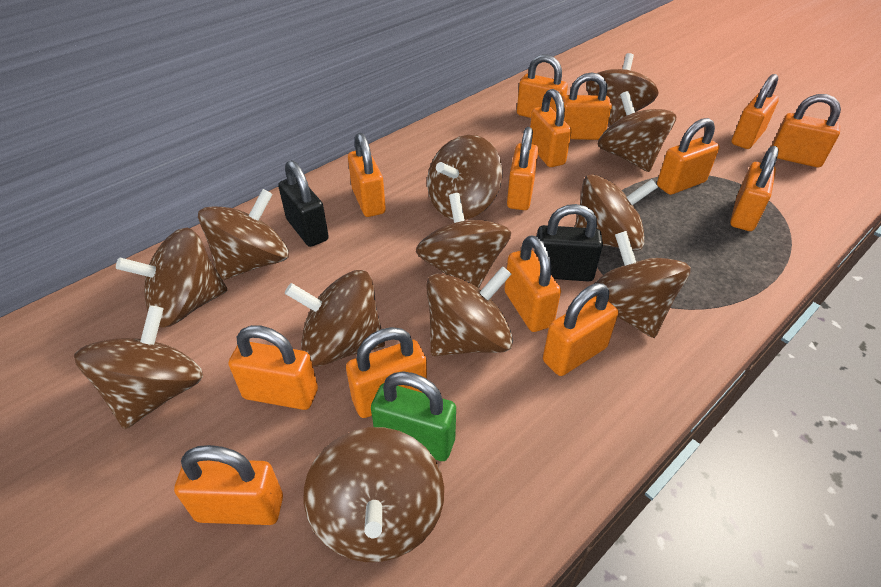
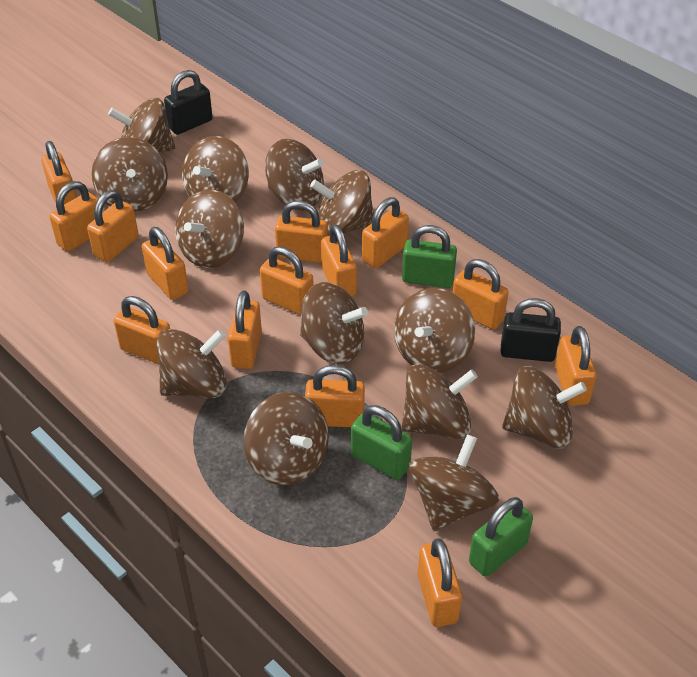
brown spinning top: 12 -> 13
green padlock: 1 -> 3

